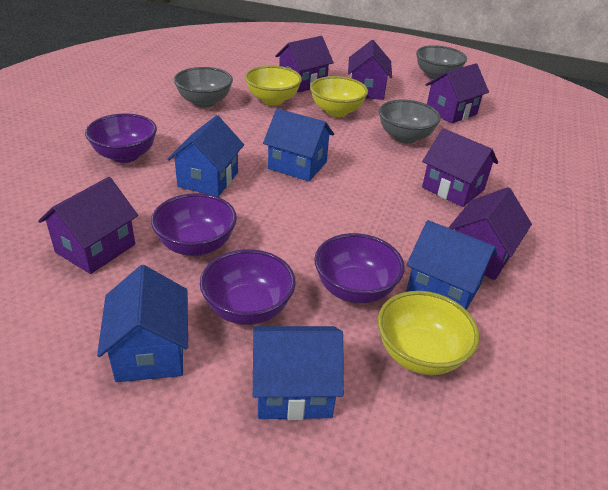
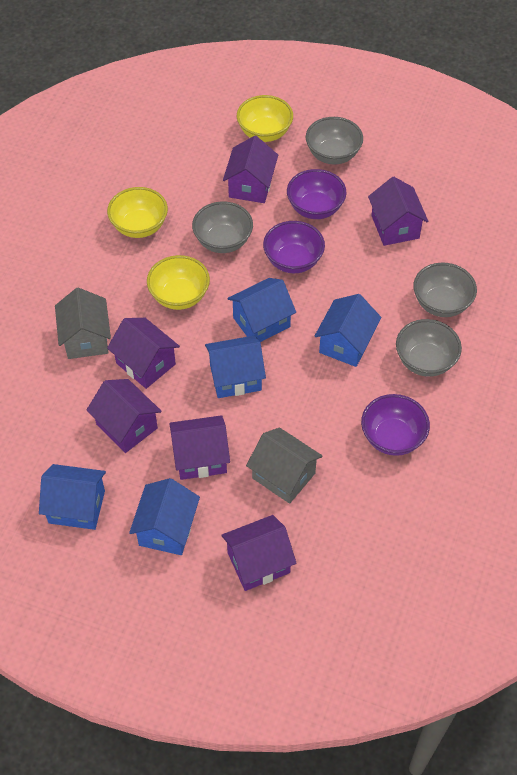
grey bowl: 3 -> 4
grey house: 0 -> 2
purple bowl: 4 -> 3

